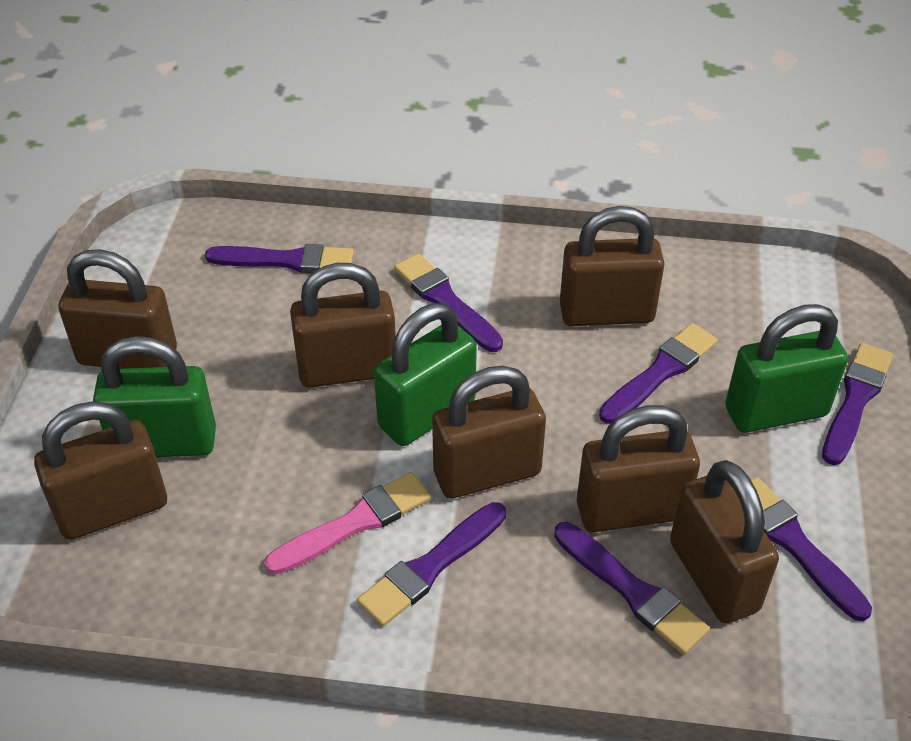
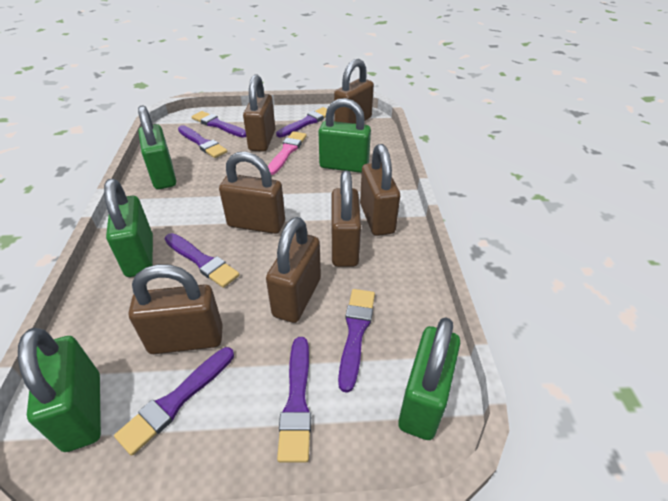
green padlock: 3 -> 5

